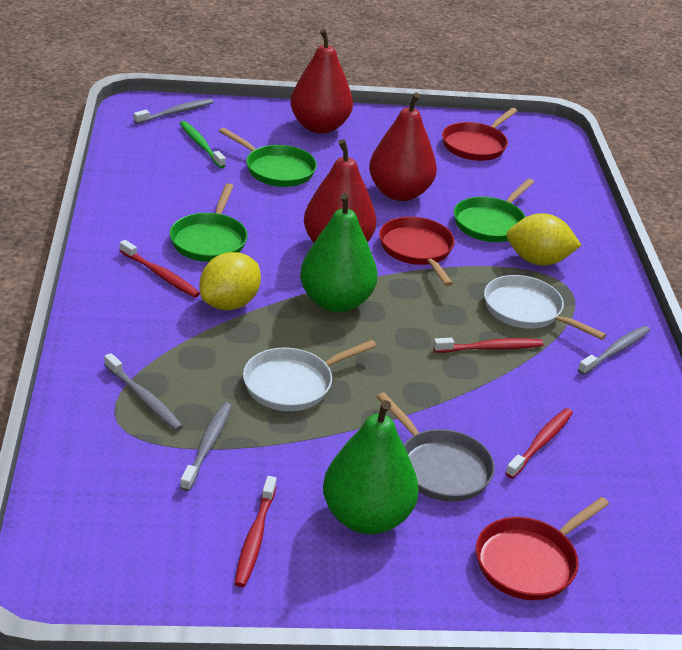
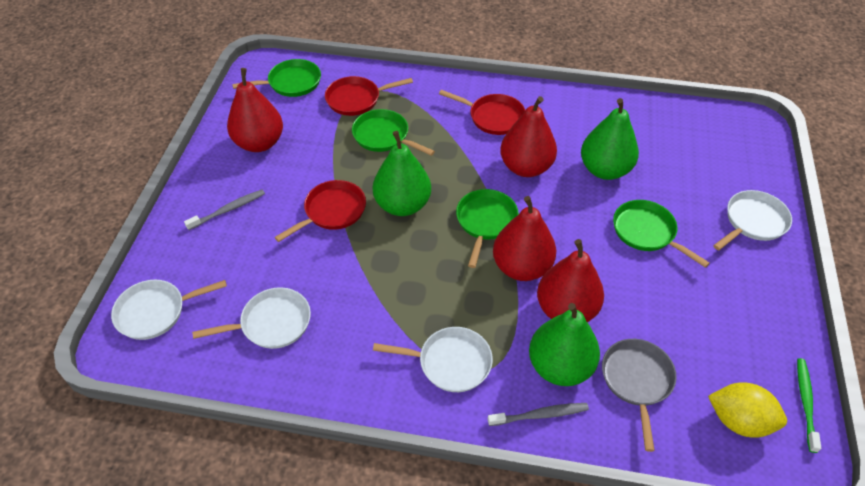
green pan: 3 -> 4
green pear: 2 -> 3
grey toothbrush: 4 -> 2
red pear: 3 -> 4
red toothbrush: 4 -> 0
white pan: 2 -> 4
yellow lemon: 2 -> 1

